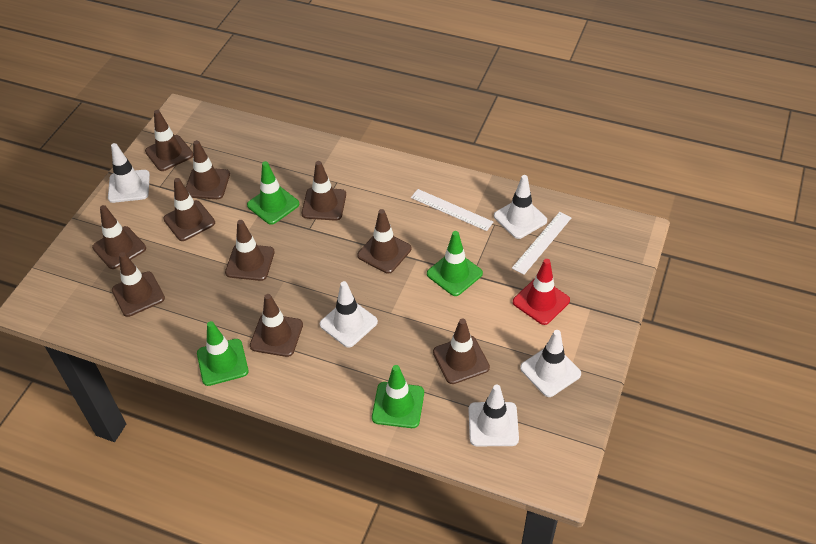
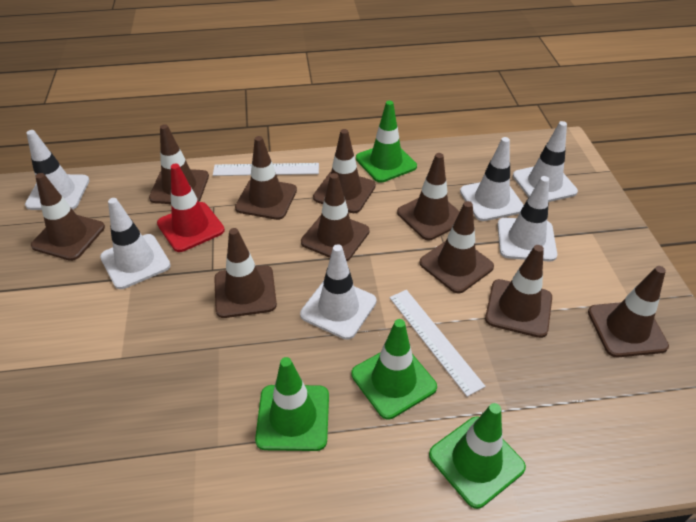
white traffic cone: 5 -> 6

